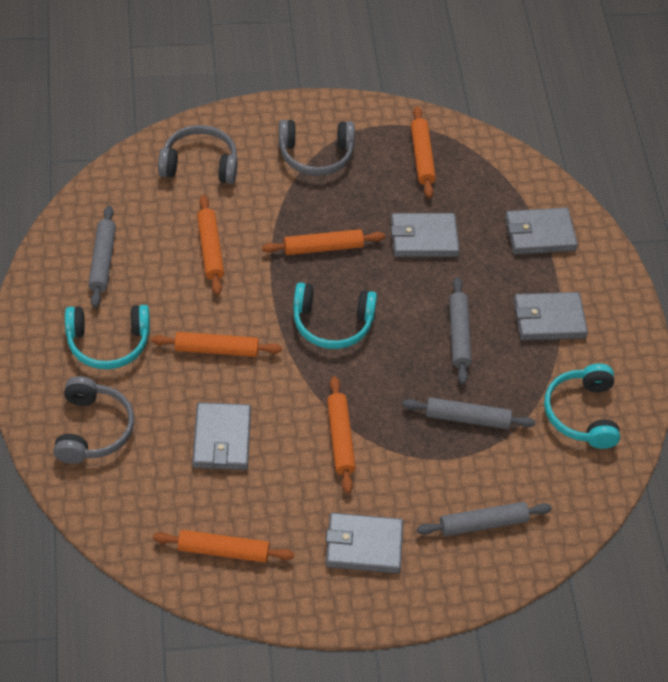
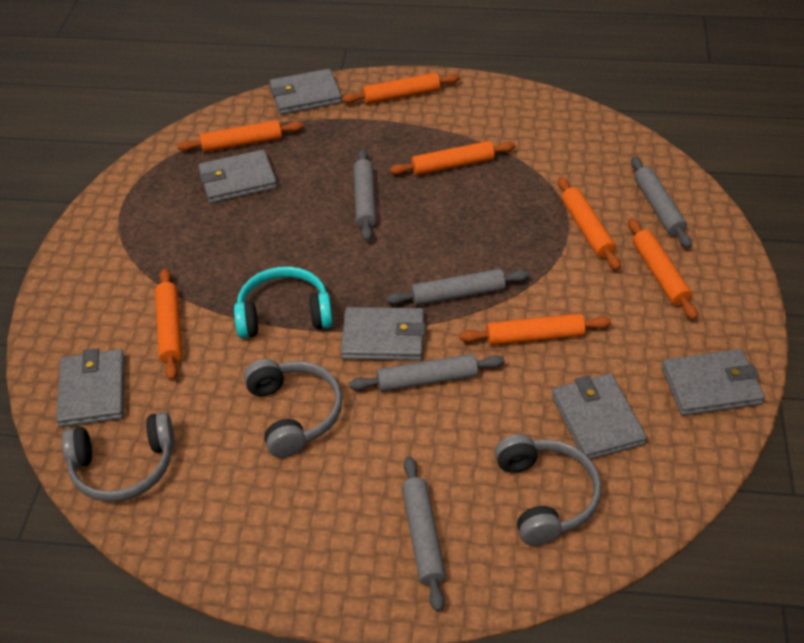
grey rolling pin: 4 -> 5
grey wallet: 5 -> 6
orange rolling pin: 6 -> 7
turquoise headphones: 3 -> 1

